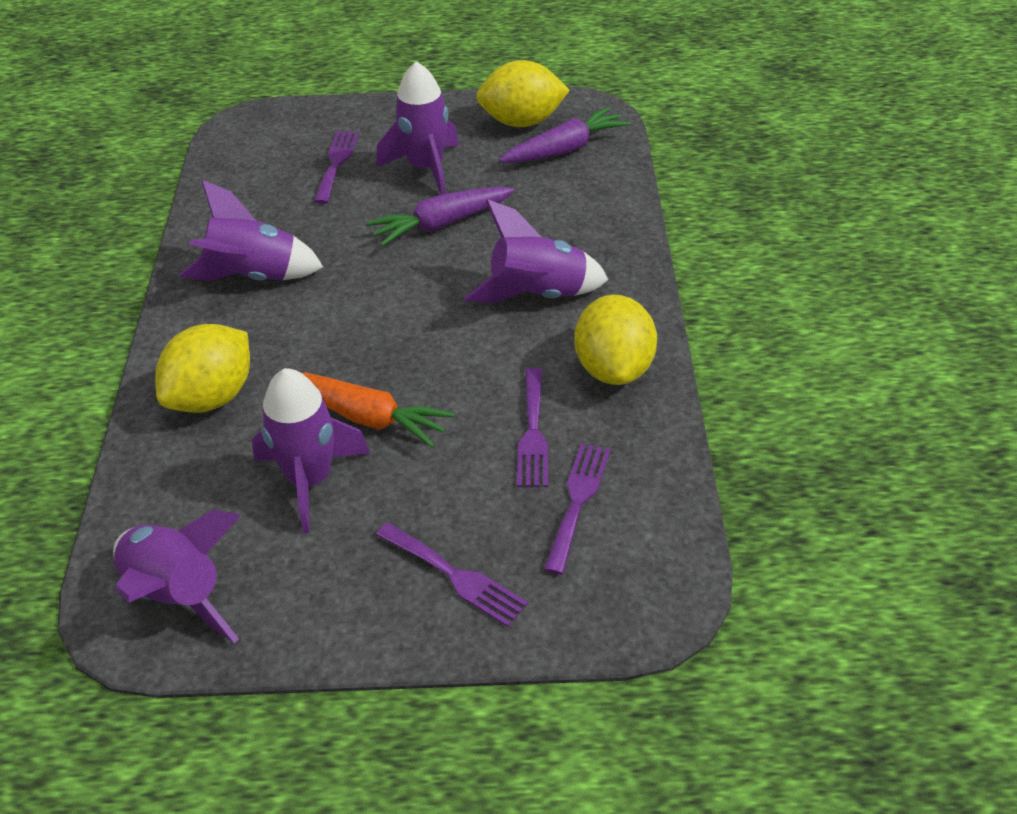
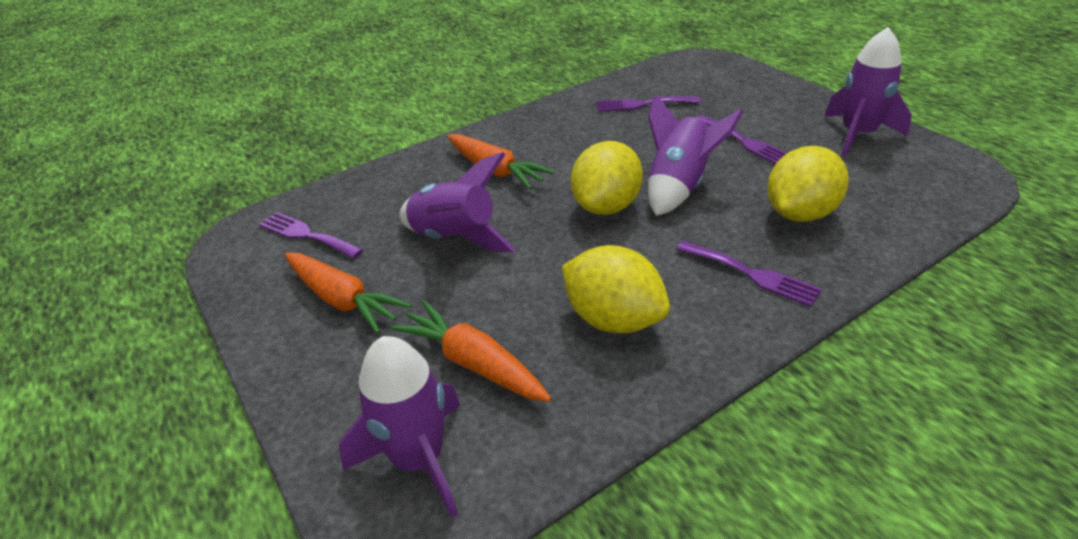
orange carrot: 1 -> 3
purple carrot: 2 -> 0
purple rocket: 5 -> 4

